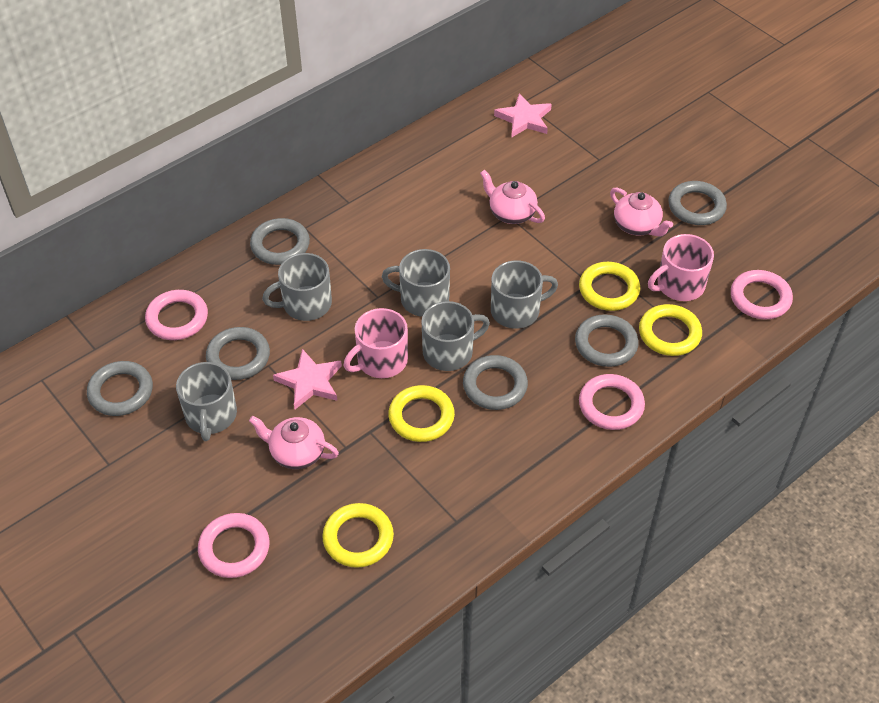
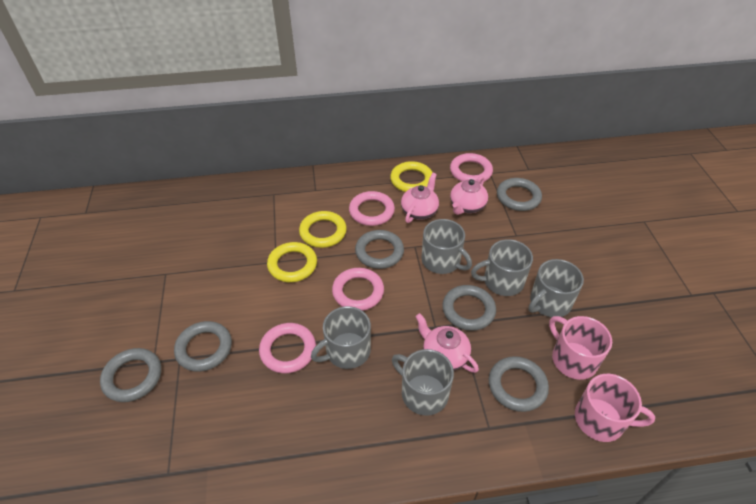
pink star: 2 -> 0
yellow ring: 4 -> 3

